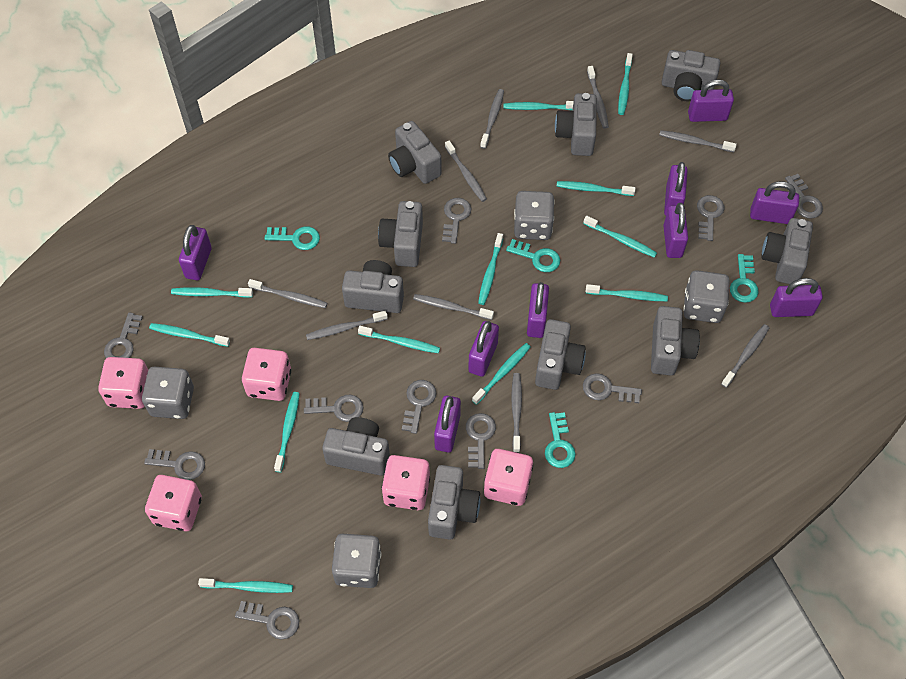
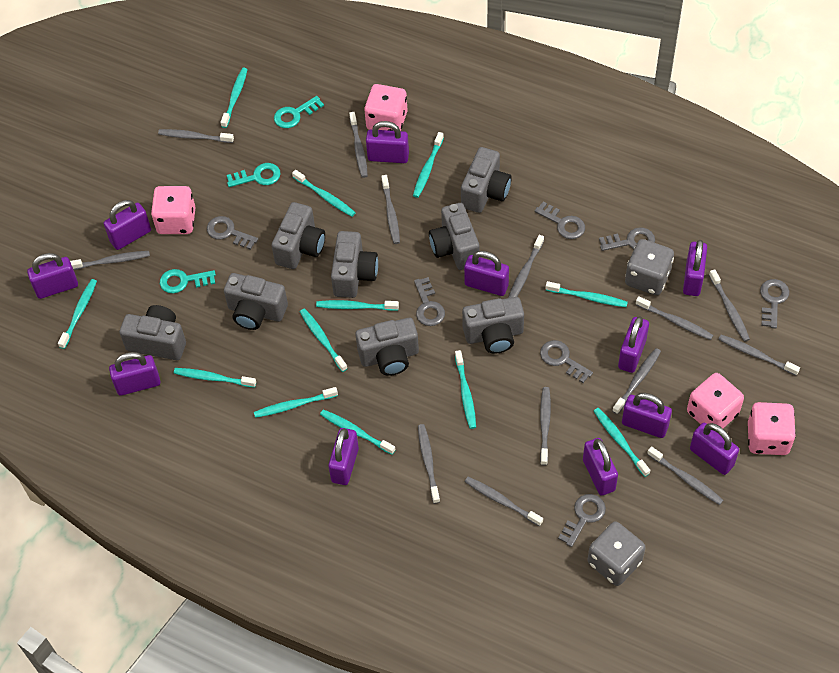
grey camera: 10 -> 8
grey dice: 4 -> 2
grey key: 10 -> 7
grey toothbrush: 9 -> 13
pink dice: 5 -> 4
purple padlock: 9 -> 11
turquoise key: 4 -> 3

